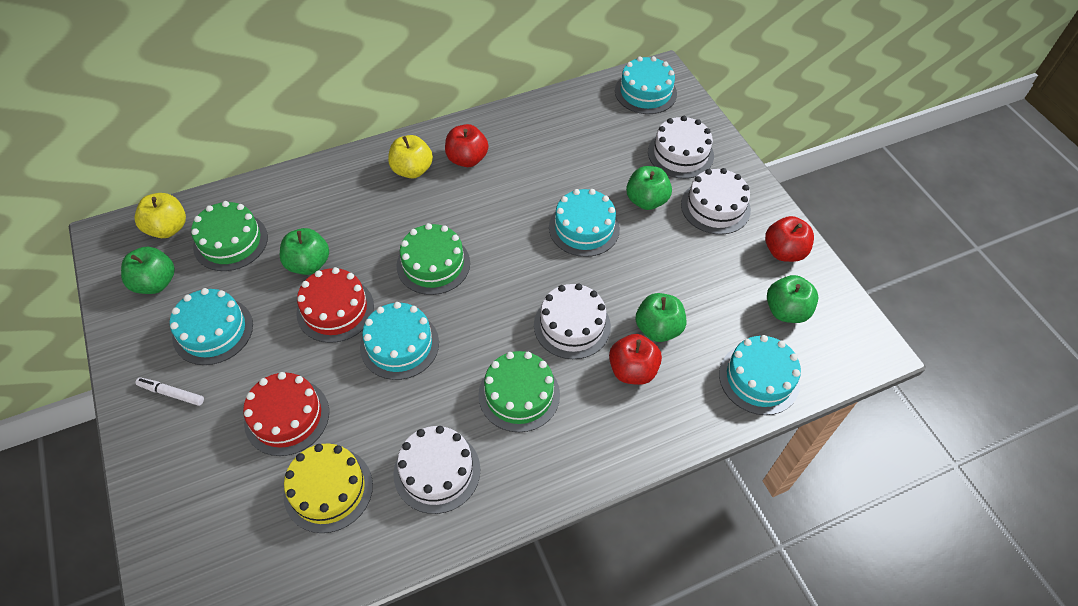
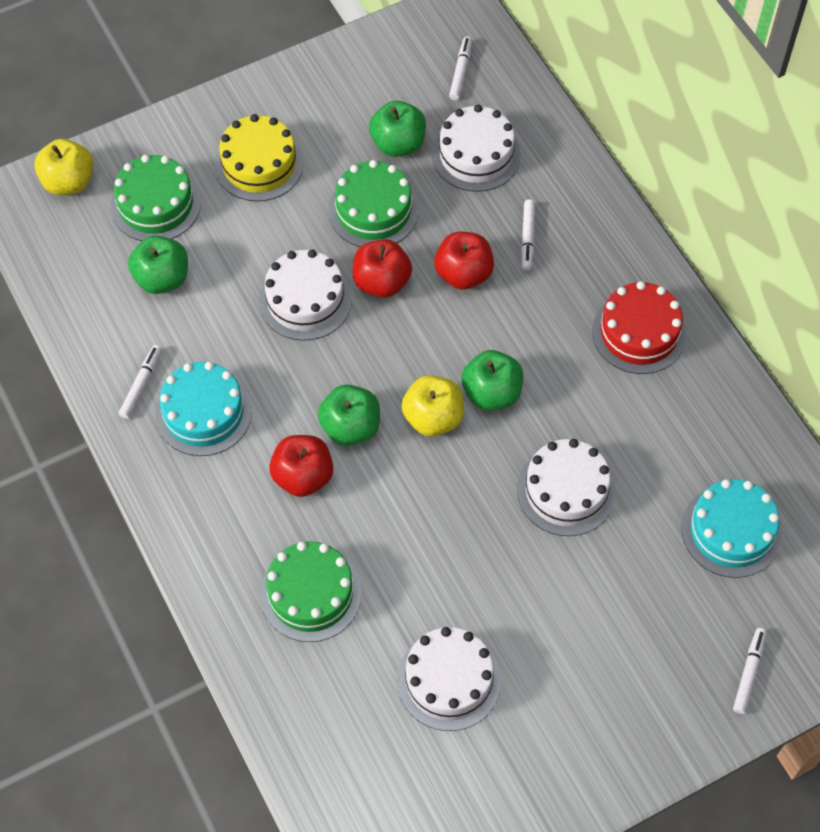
green apple: 5 -> 4
red cake: 2 -> 1
turquoise cake: 5 -> 2
white marker: 1 -> 4

